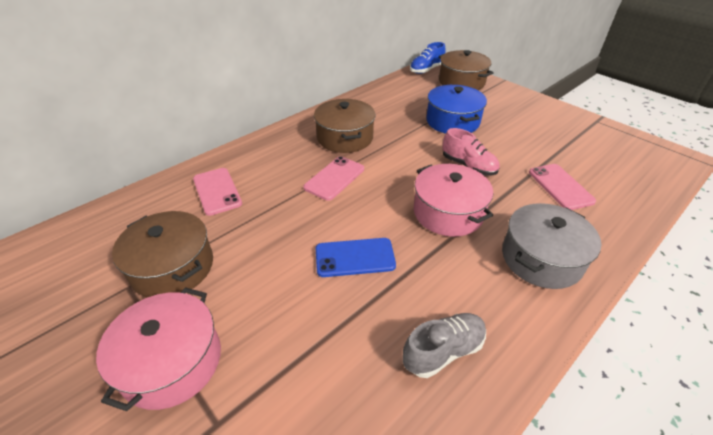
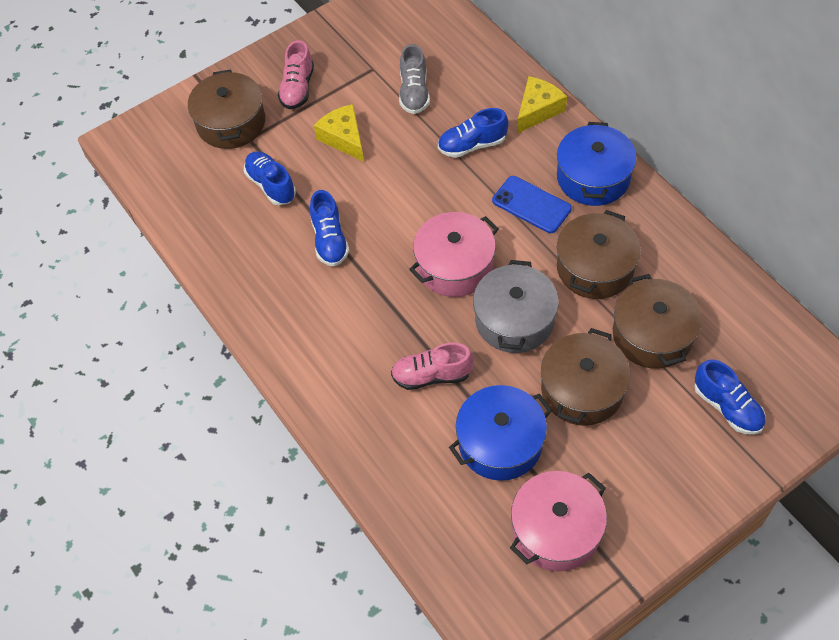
blue pot: 1 -> 2
blue shoe: 1 -> 4
brown pot: 3 -> 4
pink phone: 3 -> 0
pink shoe: 1 -> 2
yellow cheese: 0 -> 2

